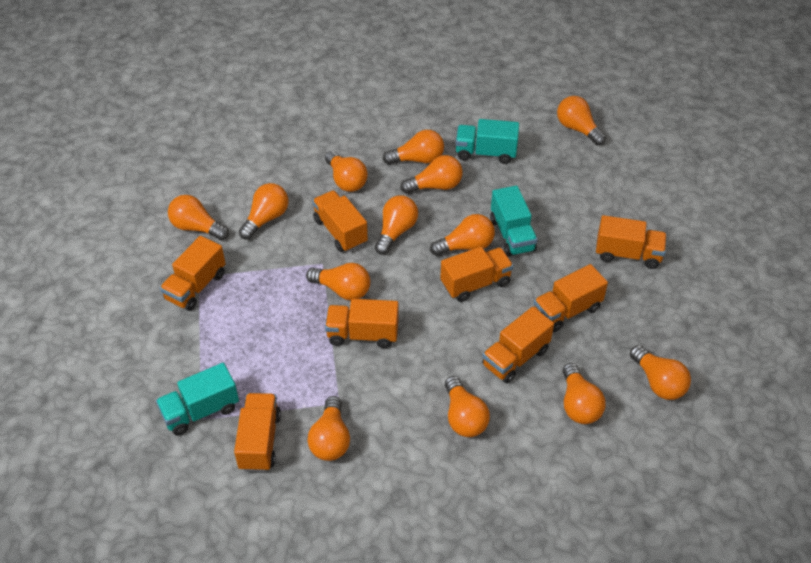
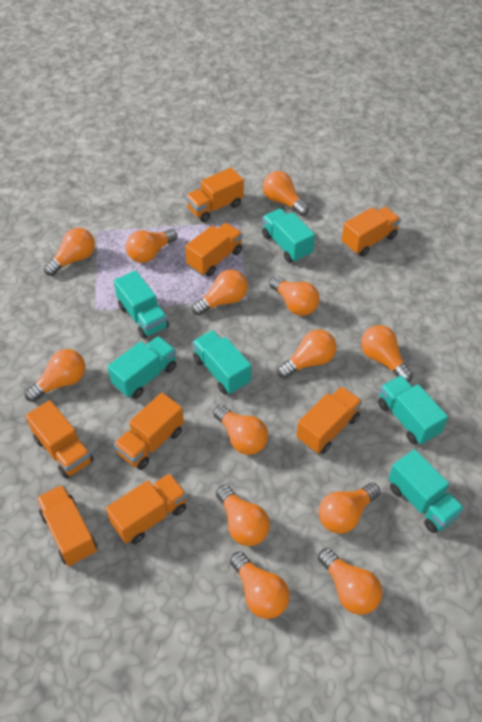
turquoise truck: 3 -> 6

